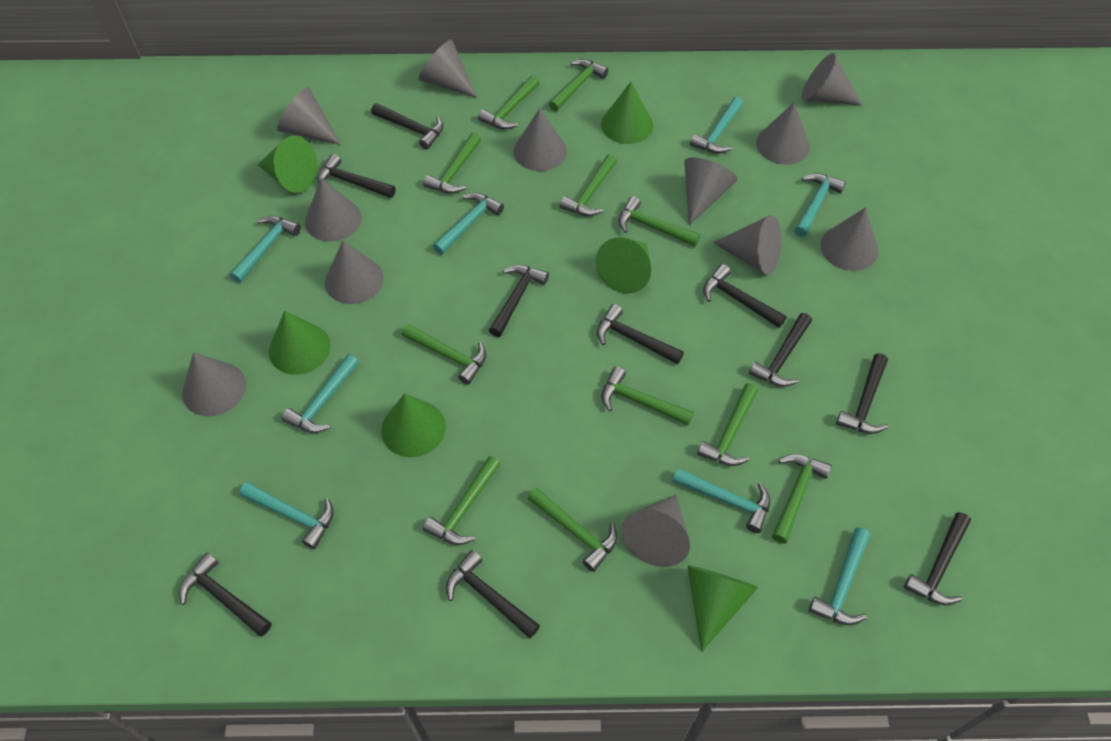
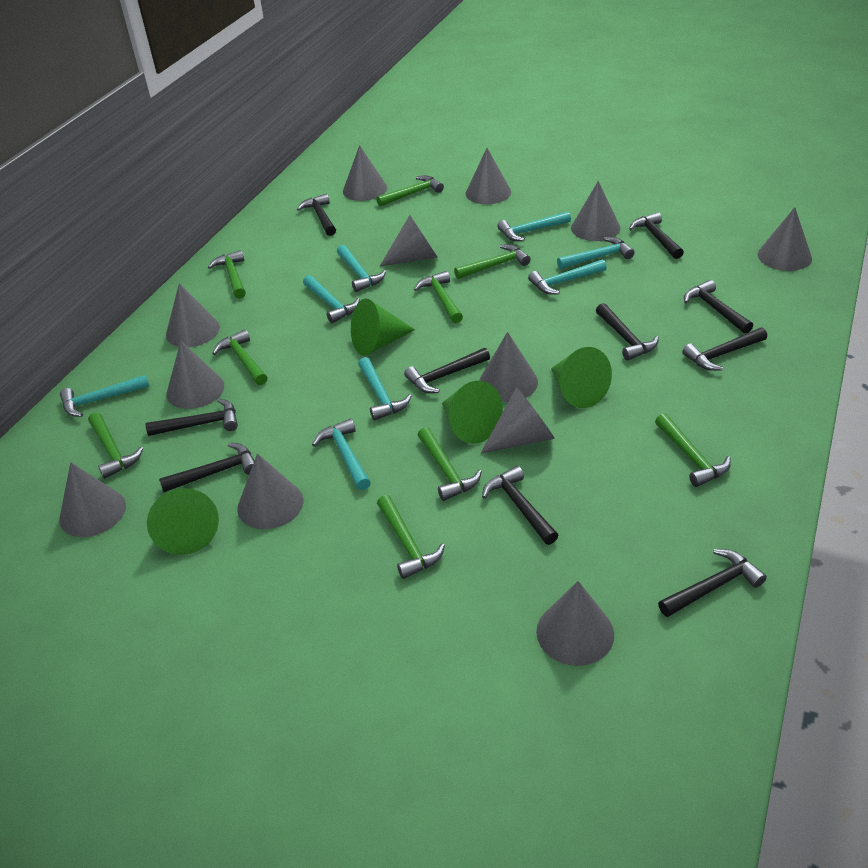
green cone: 6 -> 4
green hammer: 11 -> 9

